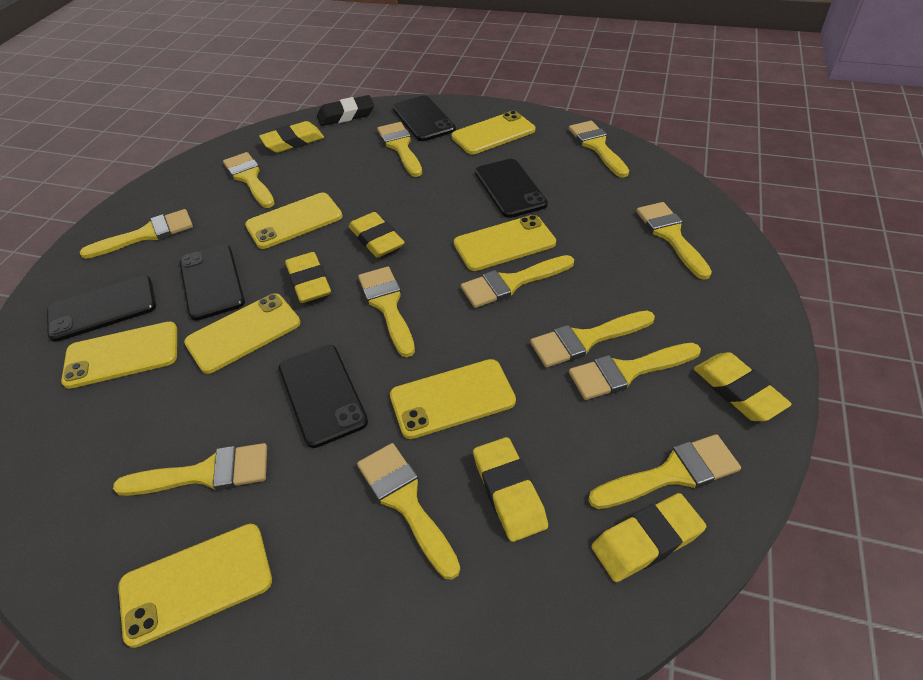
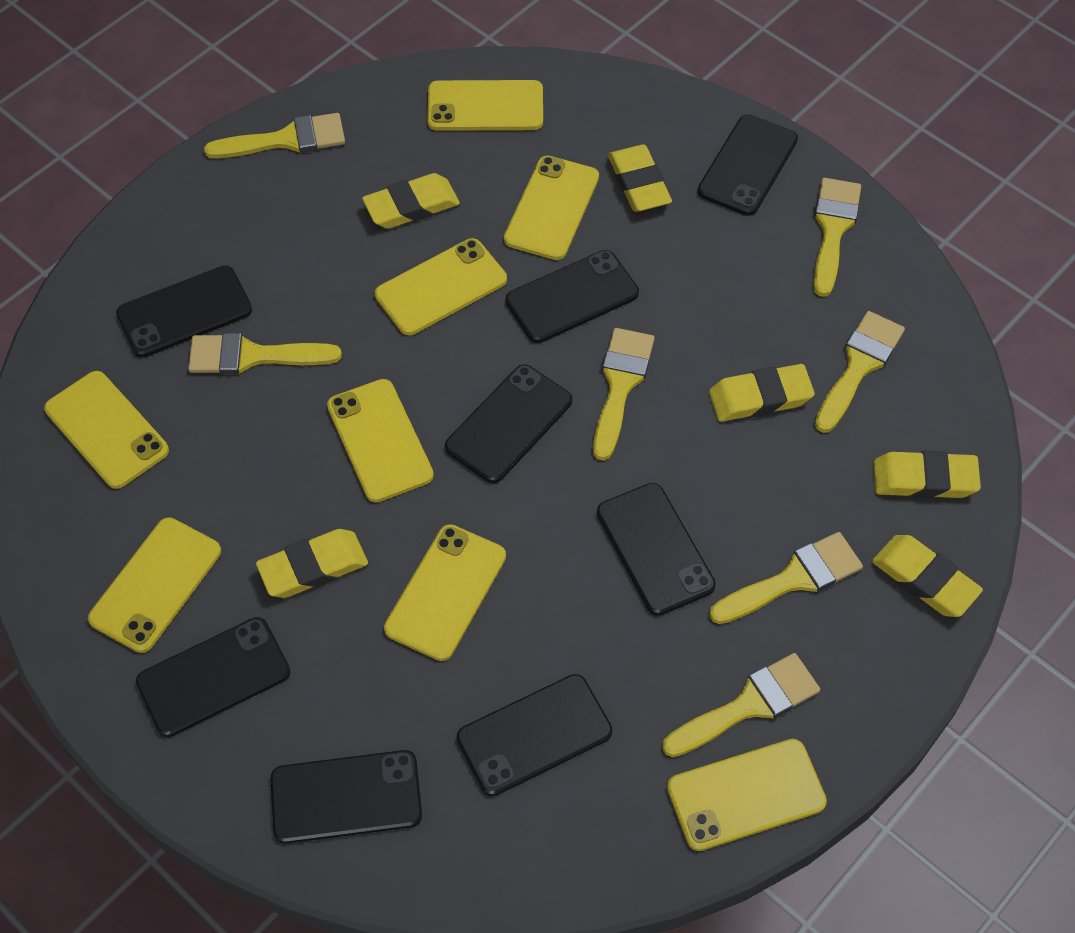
black eraser: 1 -> 0
black phone: 5 -> 8
yellow brush: 12 -> 7
yellow phone: 7 -> 8

